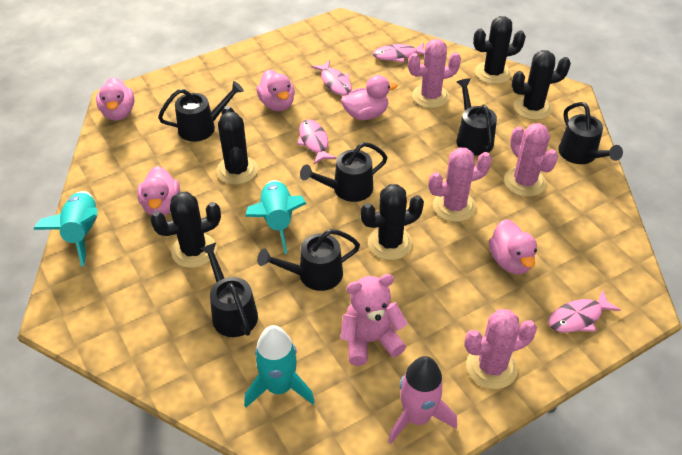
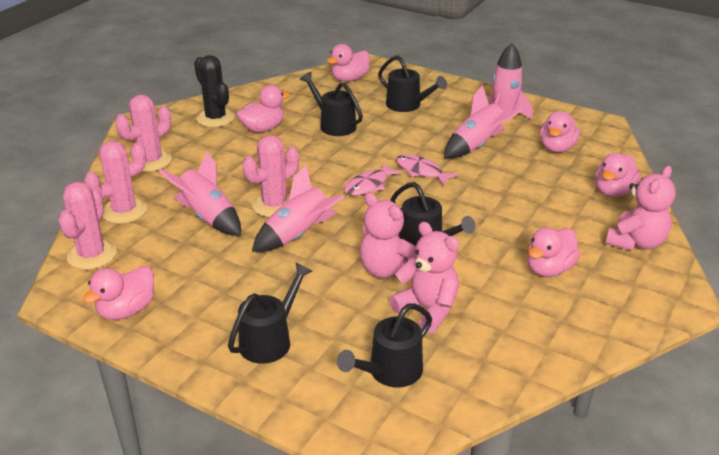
black cactus: 5 -> 1
black watering can: 6 -> 5
pink duck: 5 -> 6
pink fish: 4 -> 2
pink rocket: 1 -> 4
pink teddy bear: 1 -> 3
turquoise rocket: 3 -> 0

